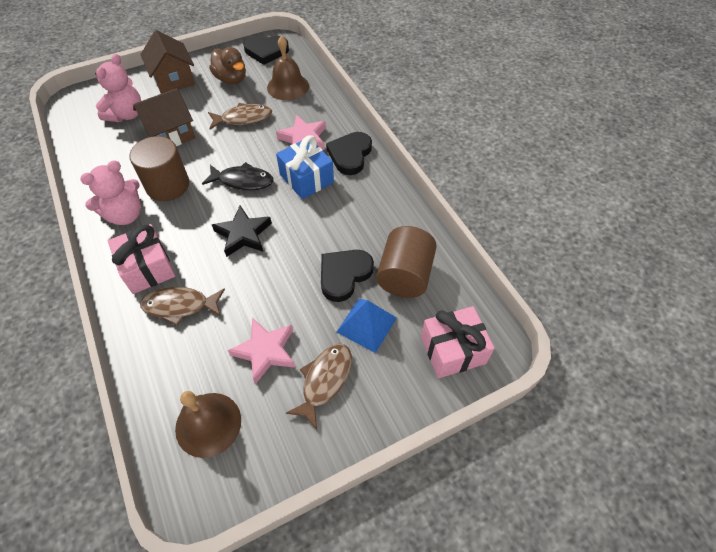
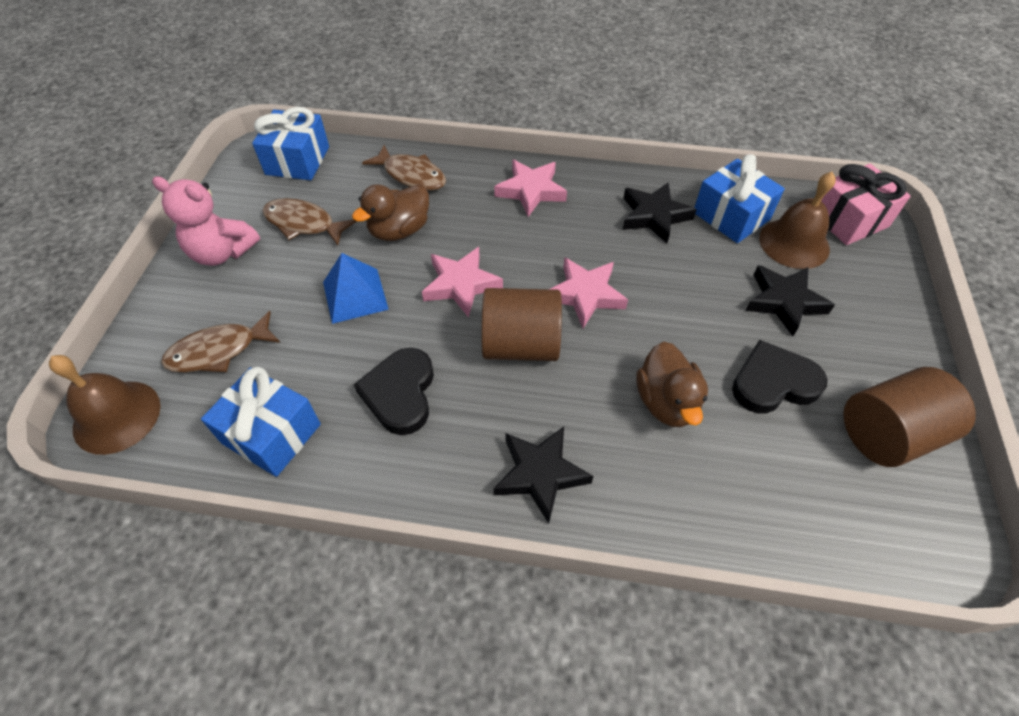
black fish: 1 -> 0
black heart: 3 -> 2
black star: 1 -> 3
blue gift: 1 -> 3
brown duck: 1 -> 2
brown house: 2 -> 0
pink gift: 2 -> 1
pink star: 2 -> 3
pink teddy bear: 2 -> 1

